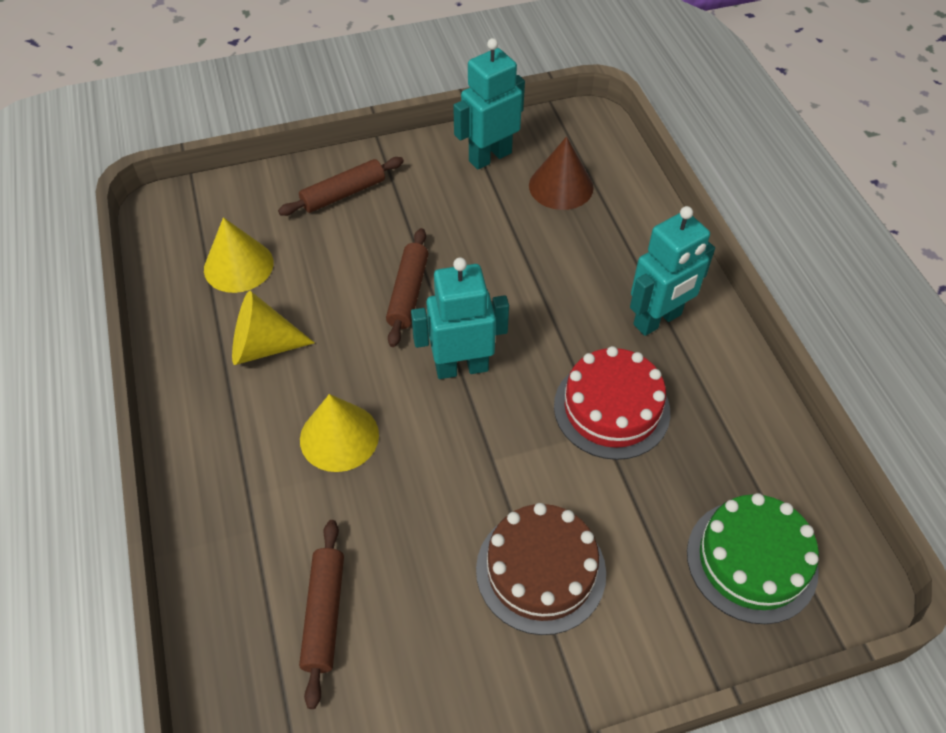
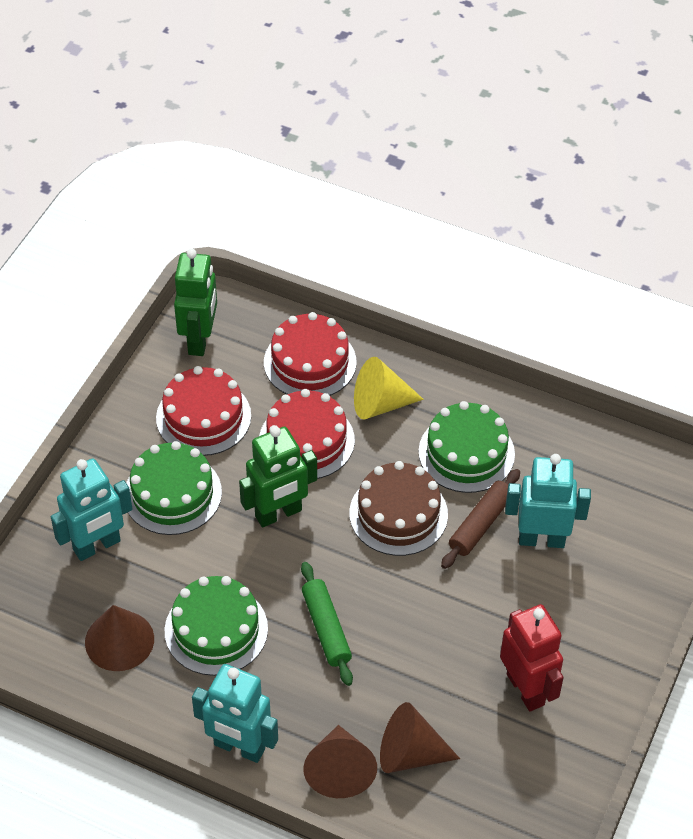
brown cone: 1 -> 3
brown rolling pin: 3 -> 1
green cake: 1 -> 3
green robot: 0 -> 2
green rolling pin: 0 -> 1
red cake: 1 -> 3
red robot: 0 -> 1
yellow cone: 3 -> 1

